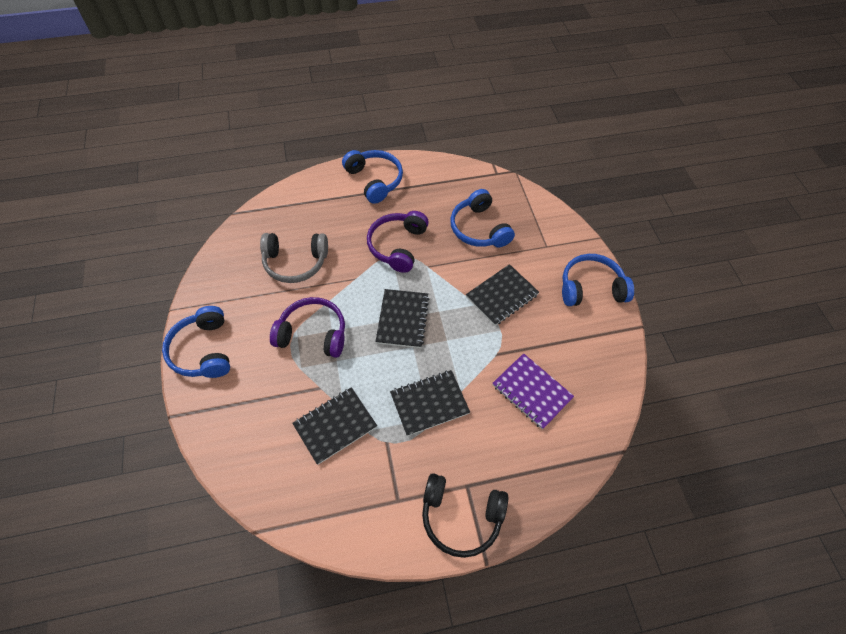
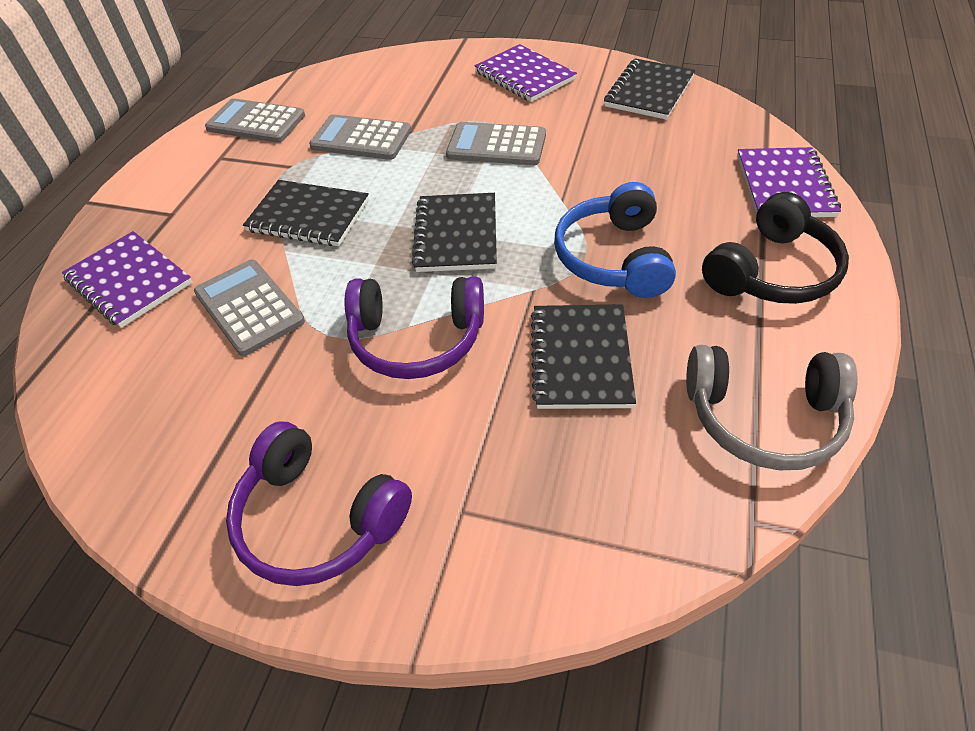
blue headphones: 4 -> 1
grey calculator: 0 -> 4
purple notebook: 1 -> 3

